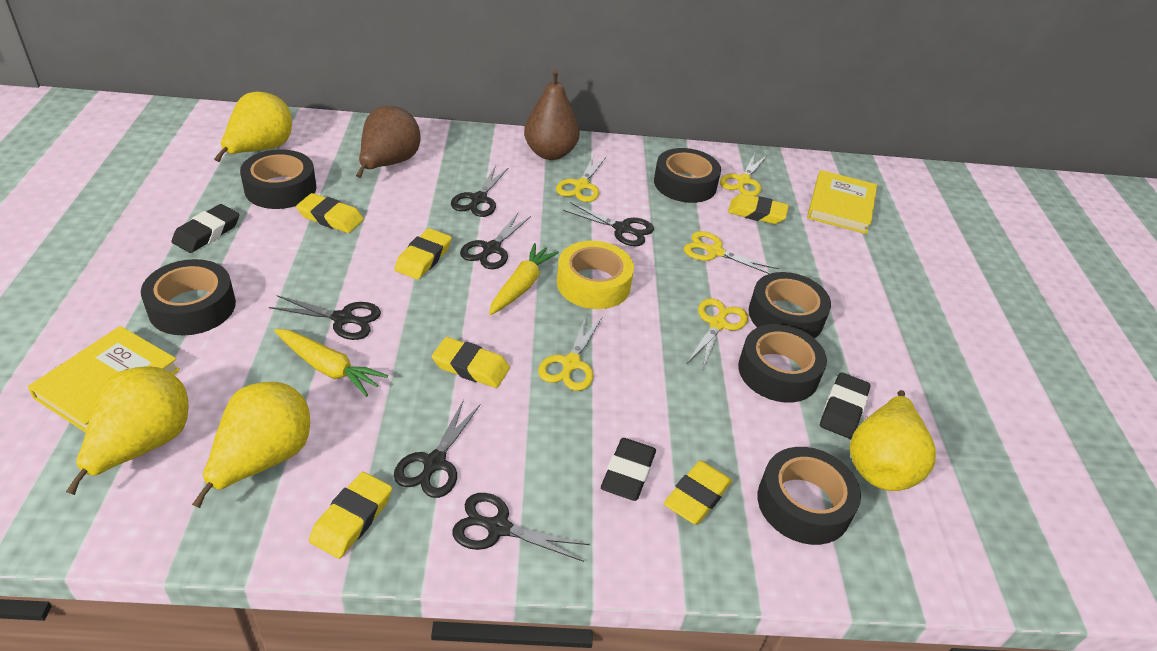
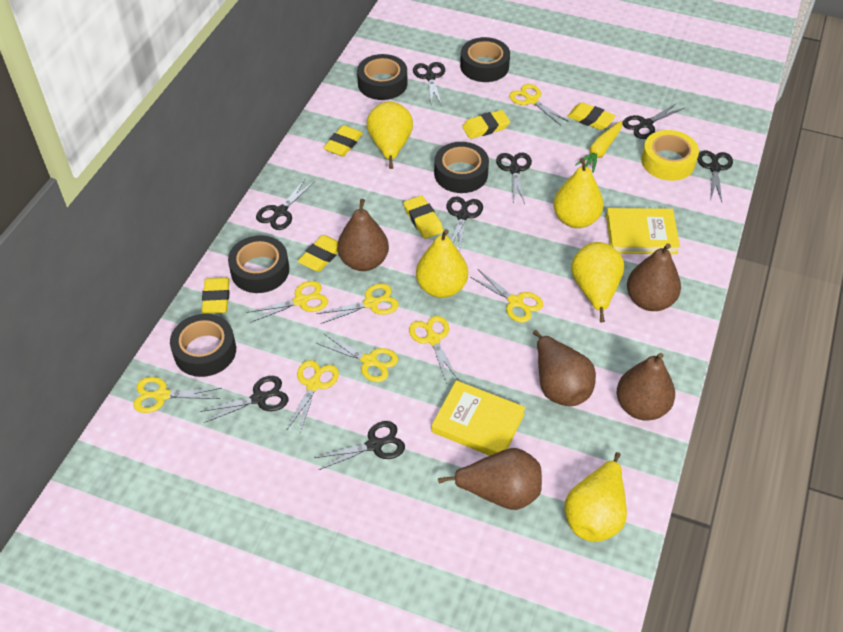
black eraser: 3 -> 0
black scissors: 6 -> 8
black tape: 6 -> 5
brown pear: 2 -> 5
yellow carrot: 2 -> 1
yellow pear: 4 -> 5
yellow scissors: 5 -> 8

